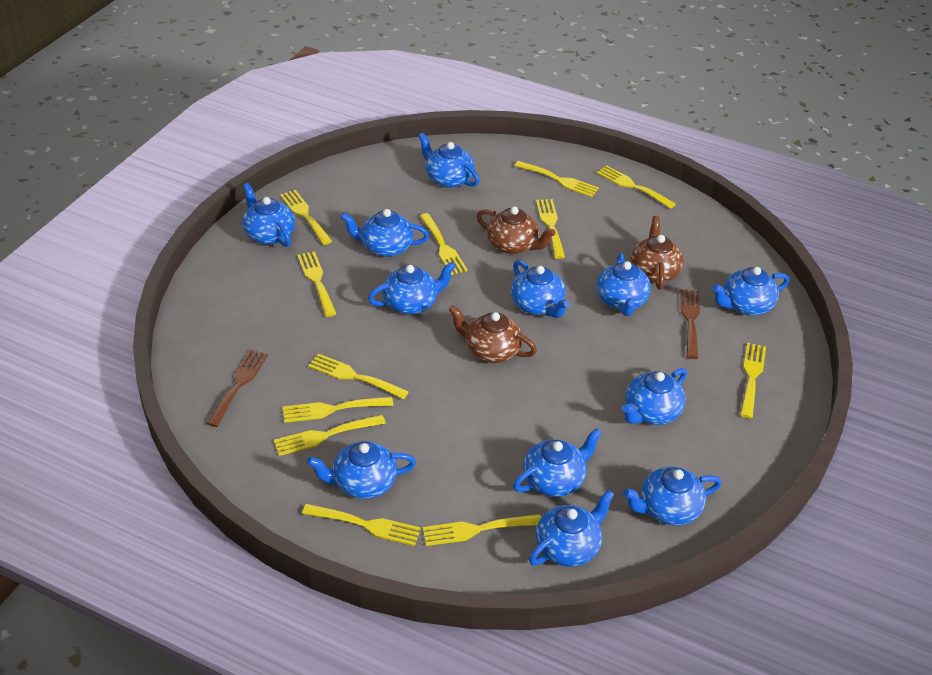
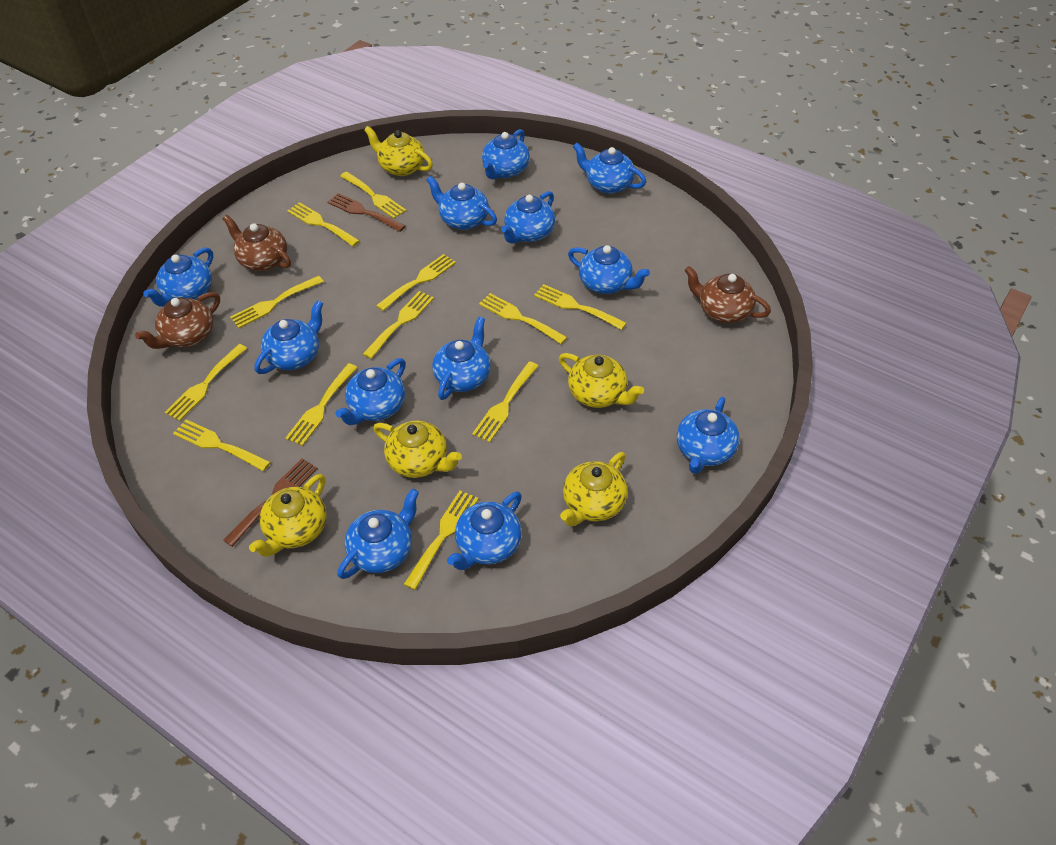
yellow teapot: 0 -> 5

